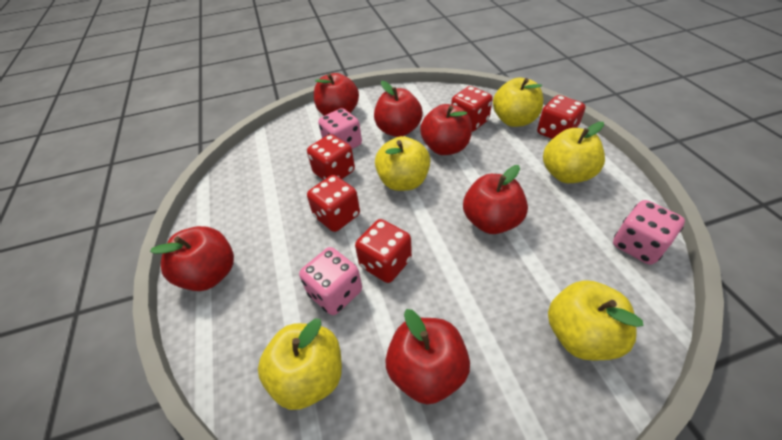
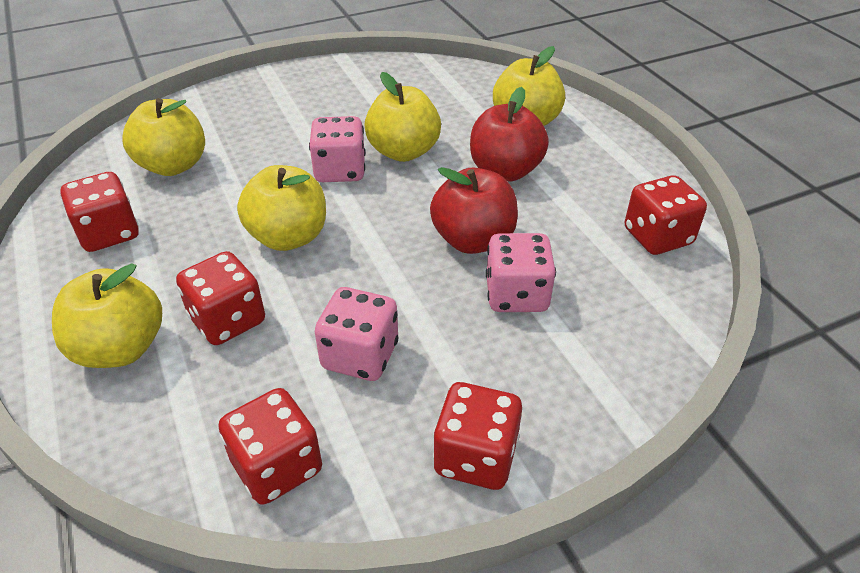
red apple: 6 -> 2

